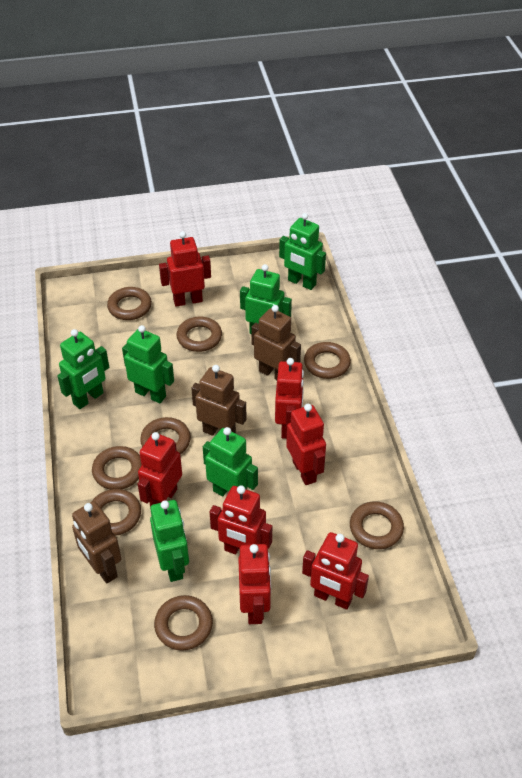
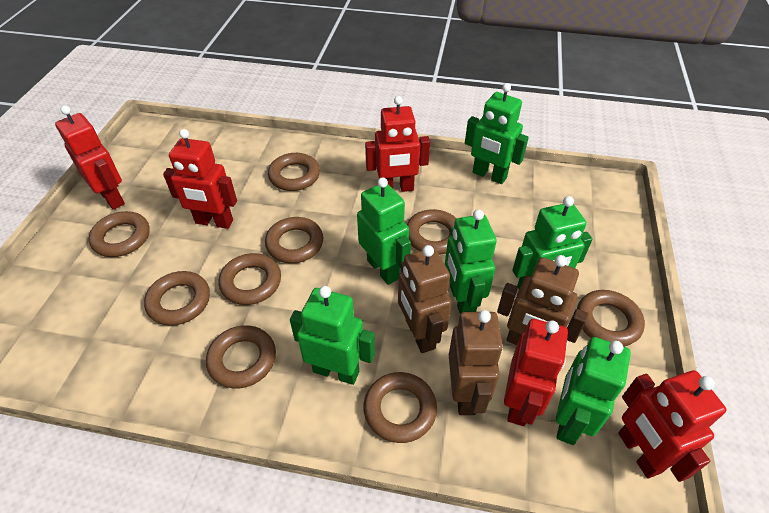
brown ring: 8 -> 9
red robot: 7 -> 5

